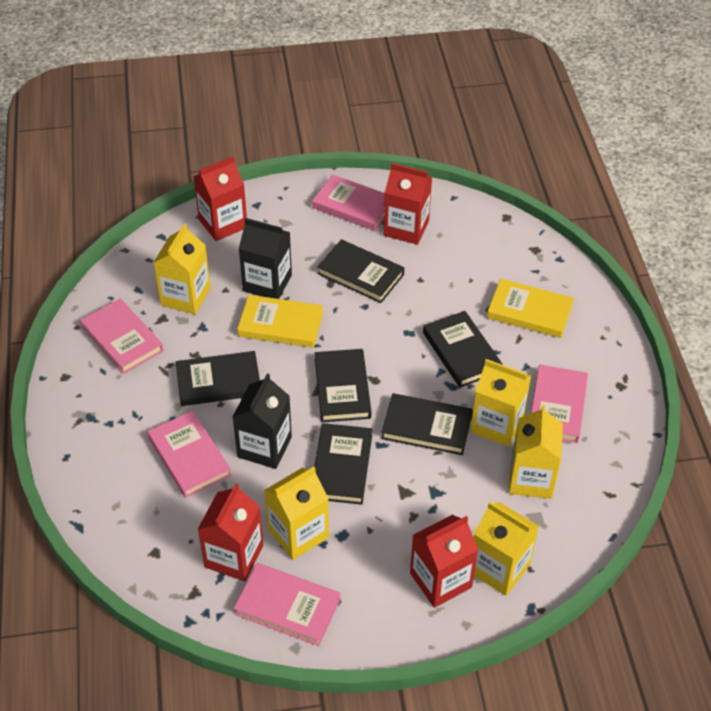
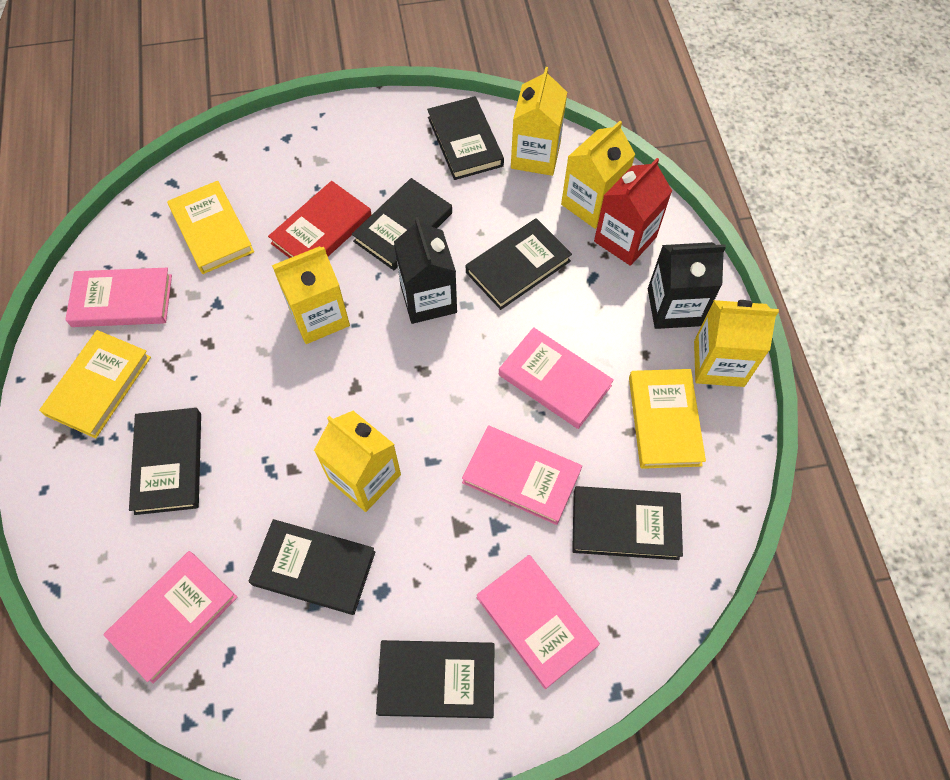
black book: 6 -> 7
red book: 0 -> 1
red carton: 4 -> 1
yellow book: 2 -> 3

